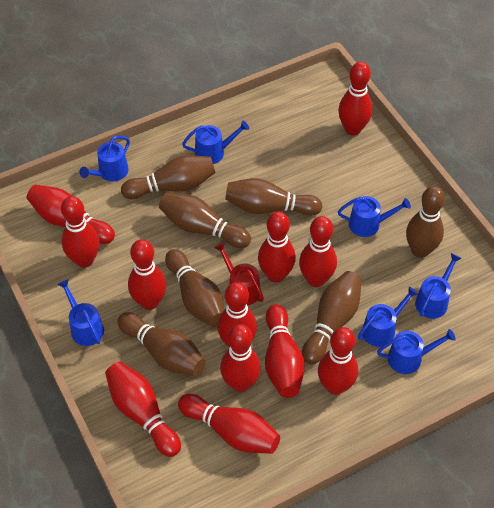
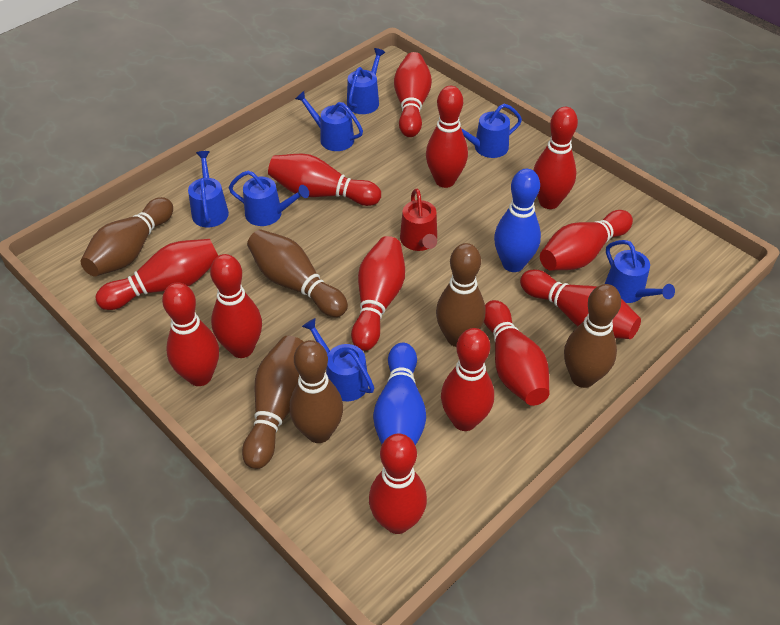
blue bowling pin: 0 -> 2
brown bowling pin: 7 -> 6
red bowling pin: 12 -> 13

